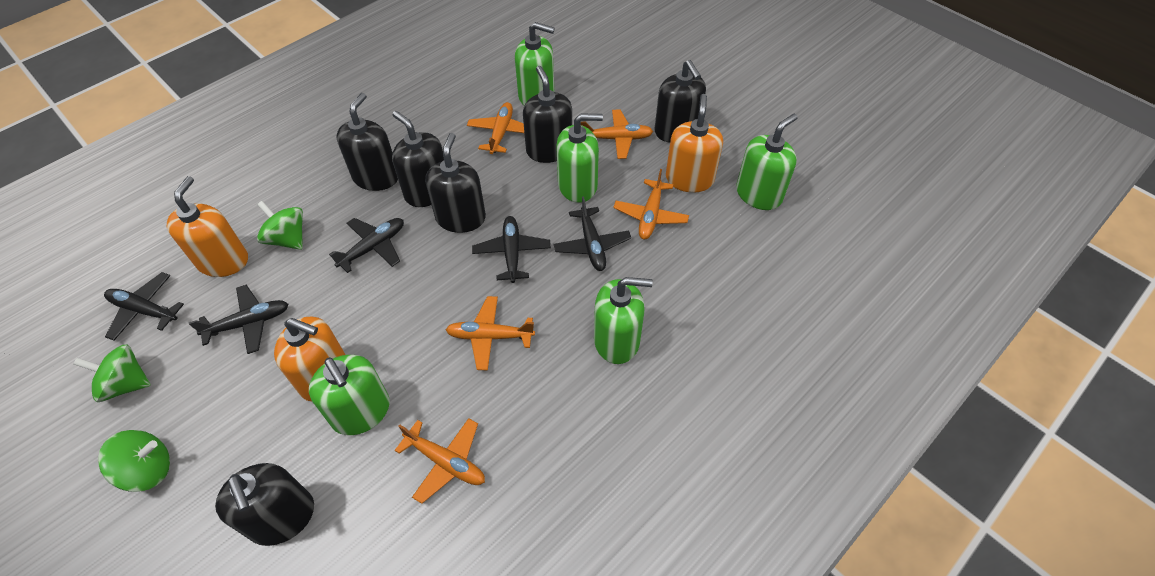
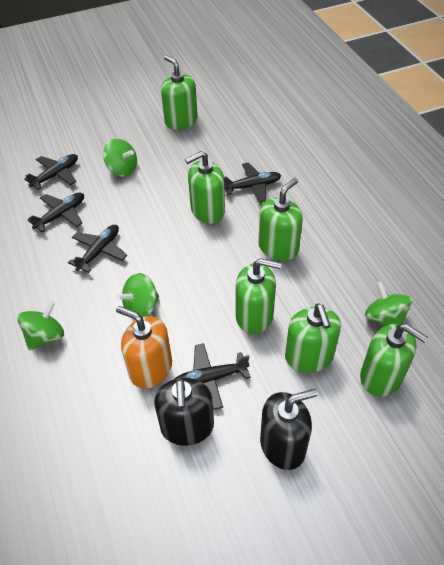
black soap dispenser: 6 -> 2
green soap dispenser: 5 -> 6
green spinning top: 3 -> 4
orange plane: 5 -> 0
orange soap dispenser: 3 -> 1

